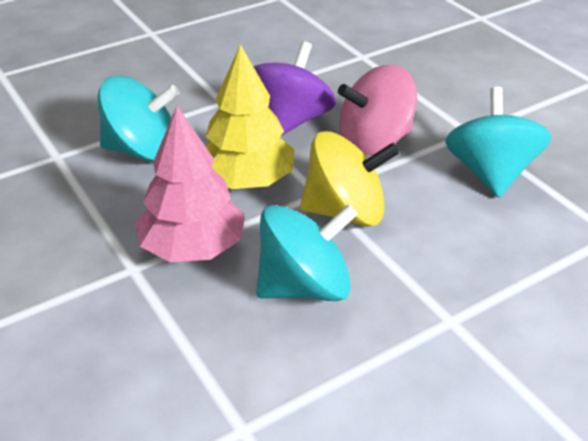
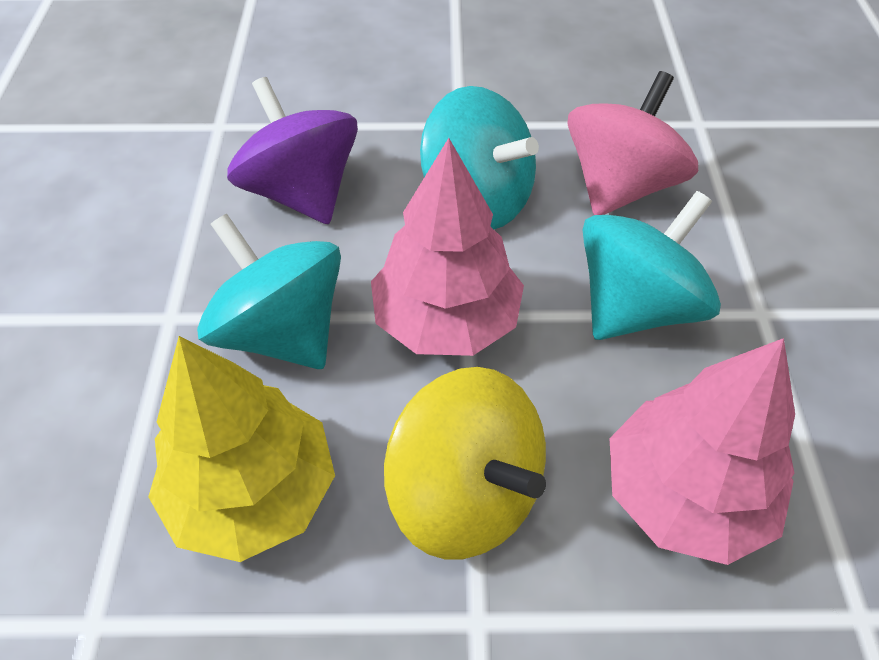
pink tree: 1 -> 2

